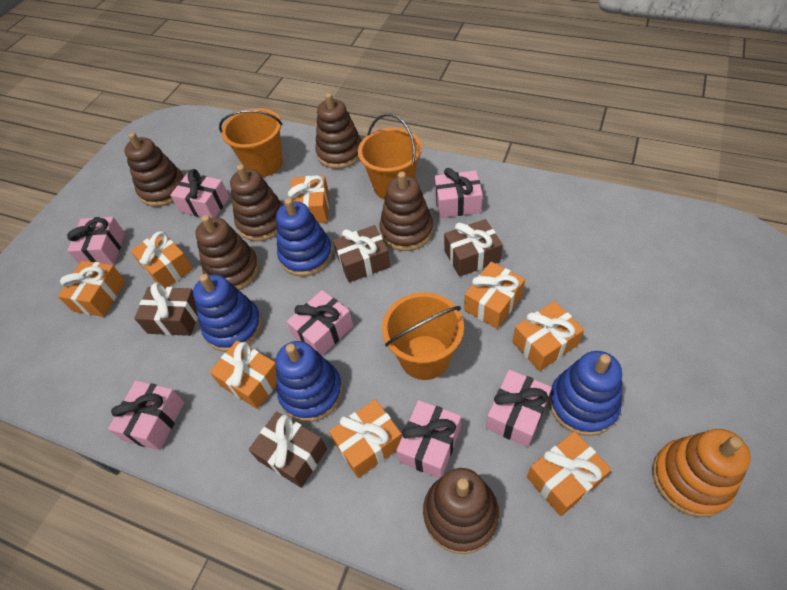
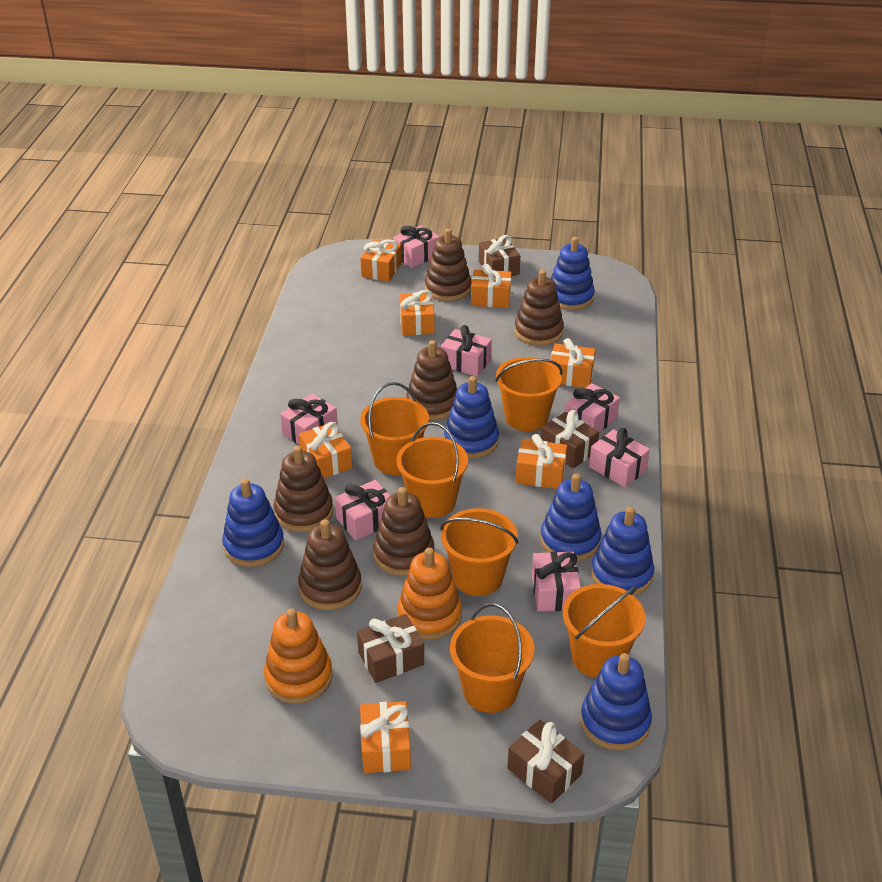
blue stacking toy: 4 -> 6
orange bucket: 3 -> 6
orange gift: 8 -> 7
orange stacking toy: 1 -> 2

